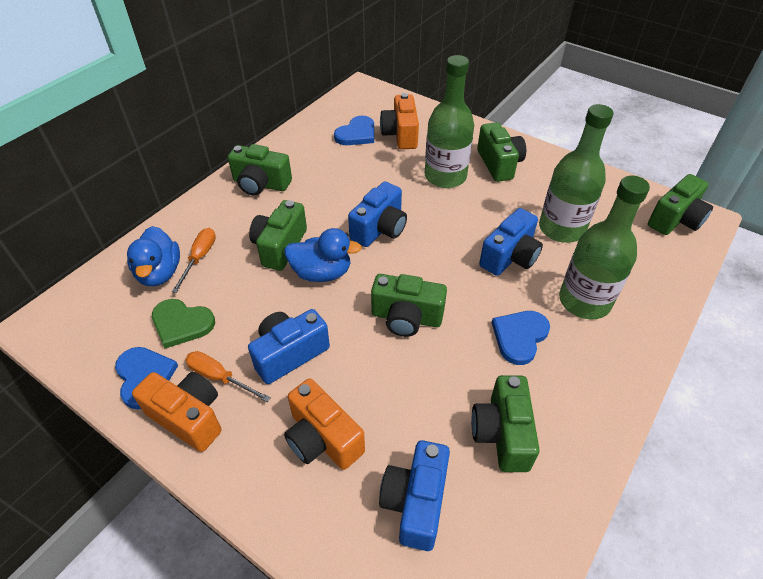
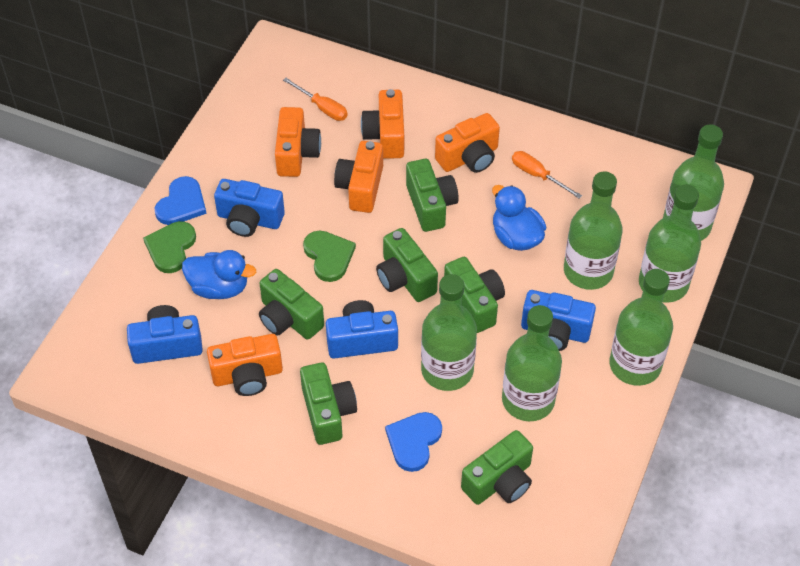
blue heart: 3 -> 2
green bottle: 3 -> 6
green heart: 1 -> 2
orange camera: 3 -> 5

